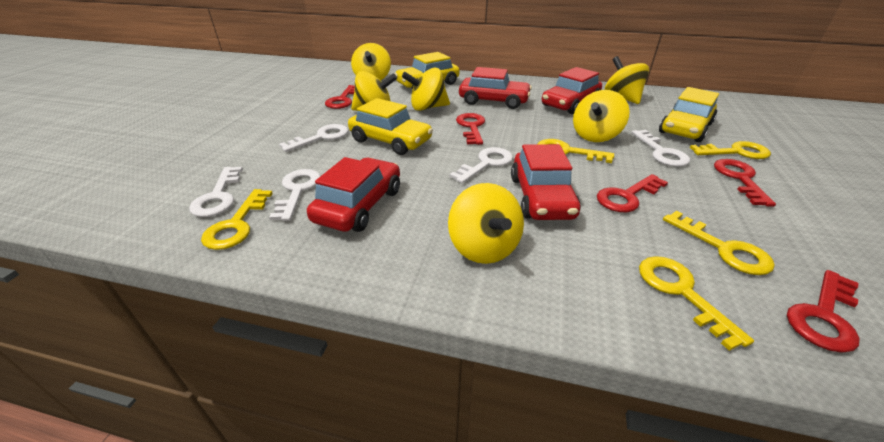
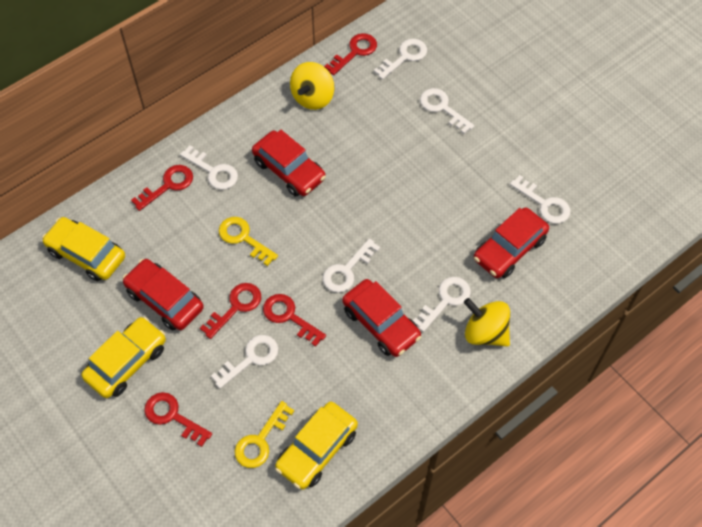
white key: 5 -> 7
yellow key: 5 -> 2
yellow spinning top: 6 -> 2

